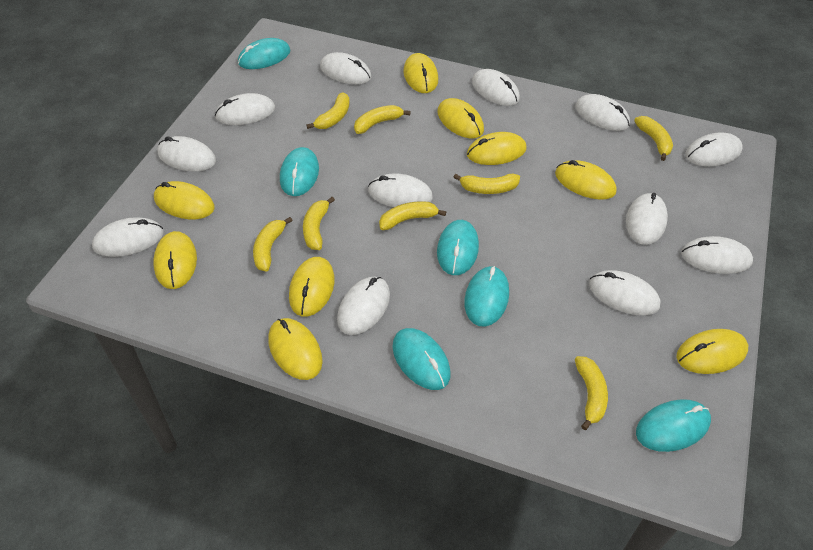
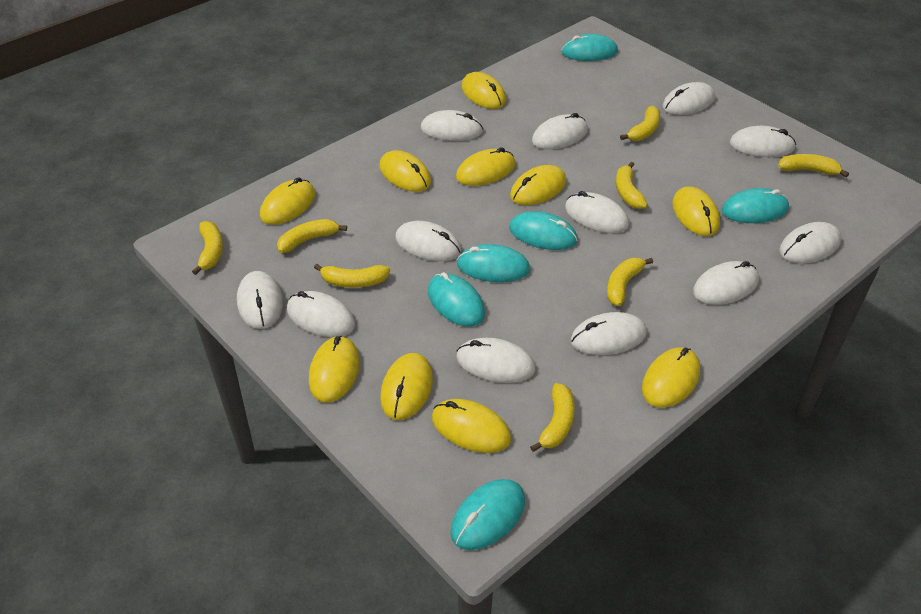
yellow mouse: 9 -> 10

